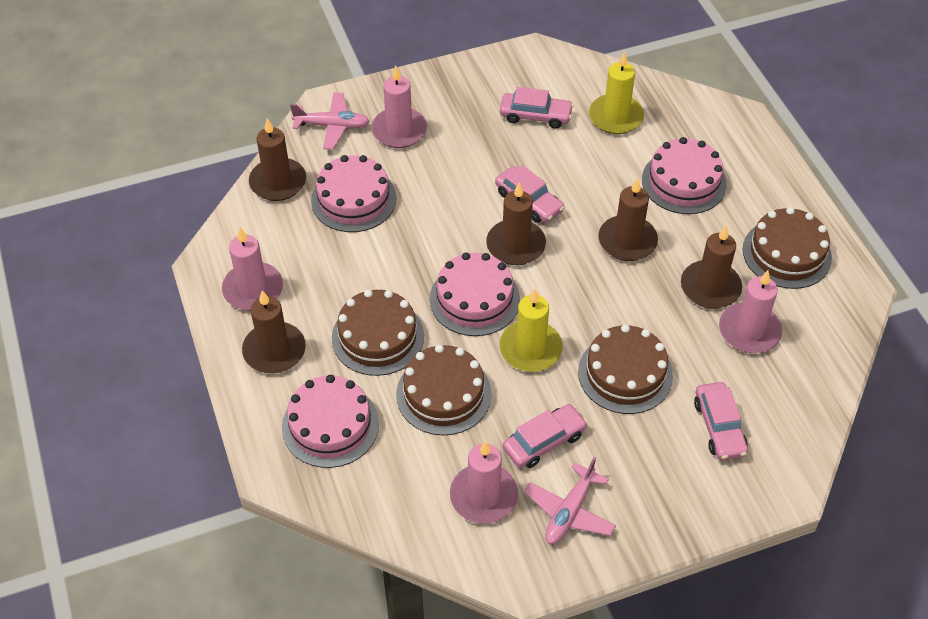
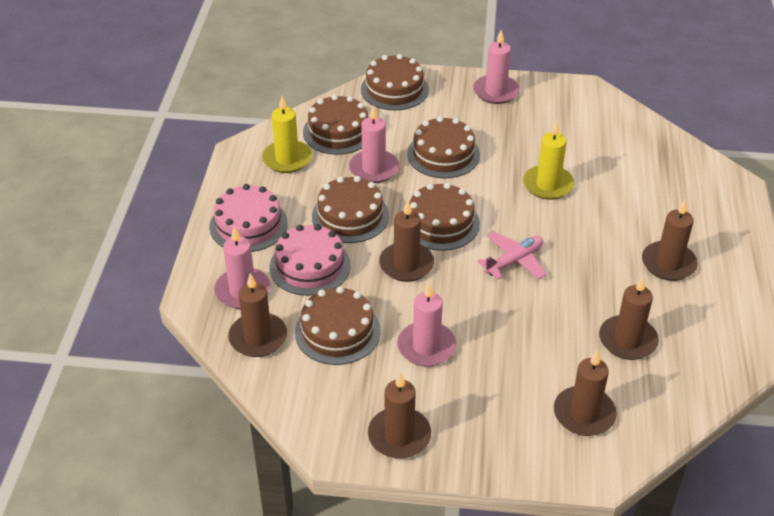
brown cake: 4 -> 6
brown candle: 5 -> 6
pink cake: 4 -> 2
pink car: 4 -> 0
pink plane: 2 -> 1

